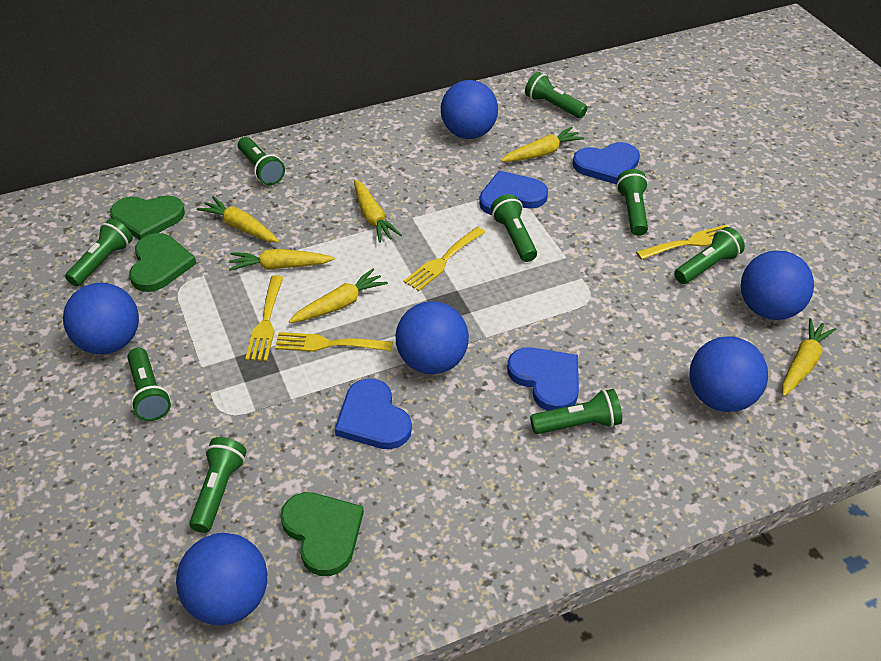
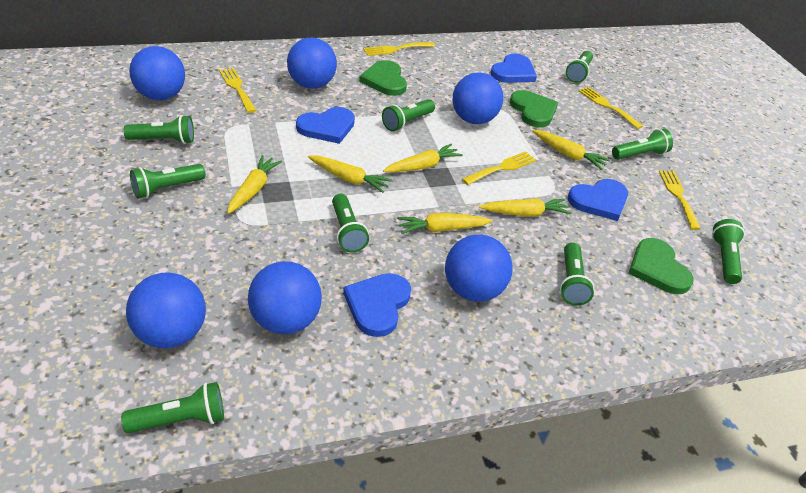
yellow fork: 4 -> 5

